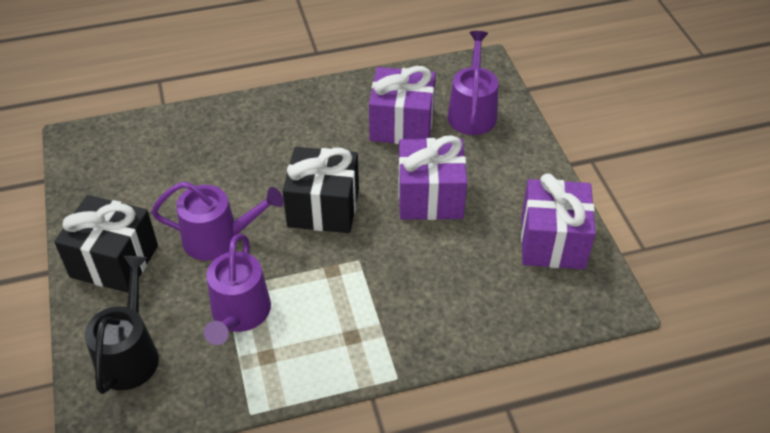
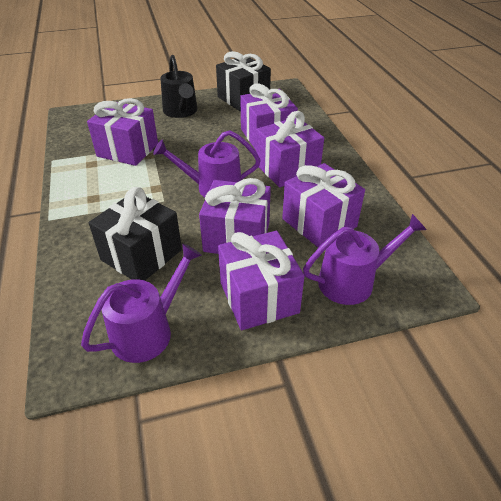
purple gift: 3 -> 6

